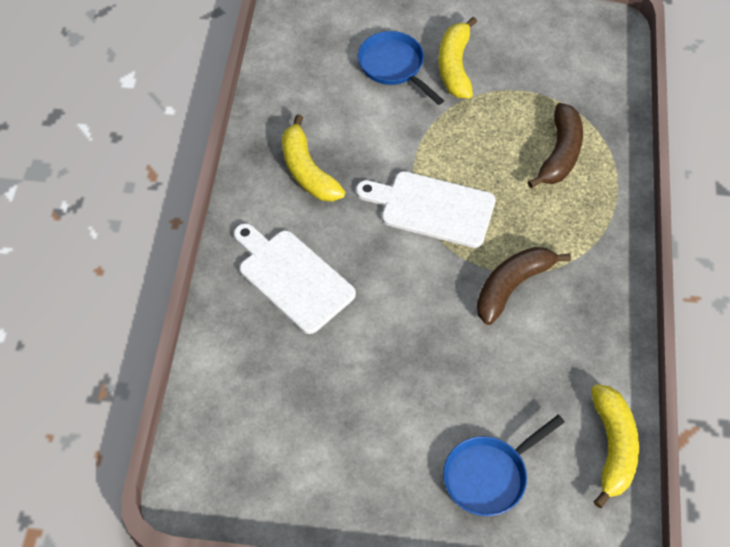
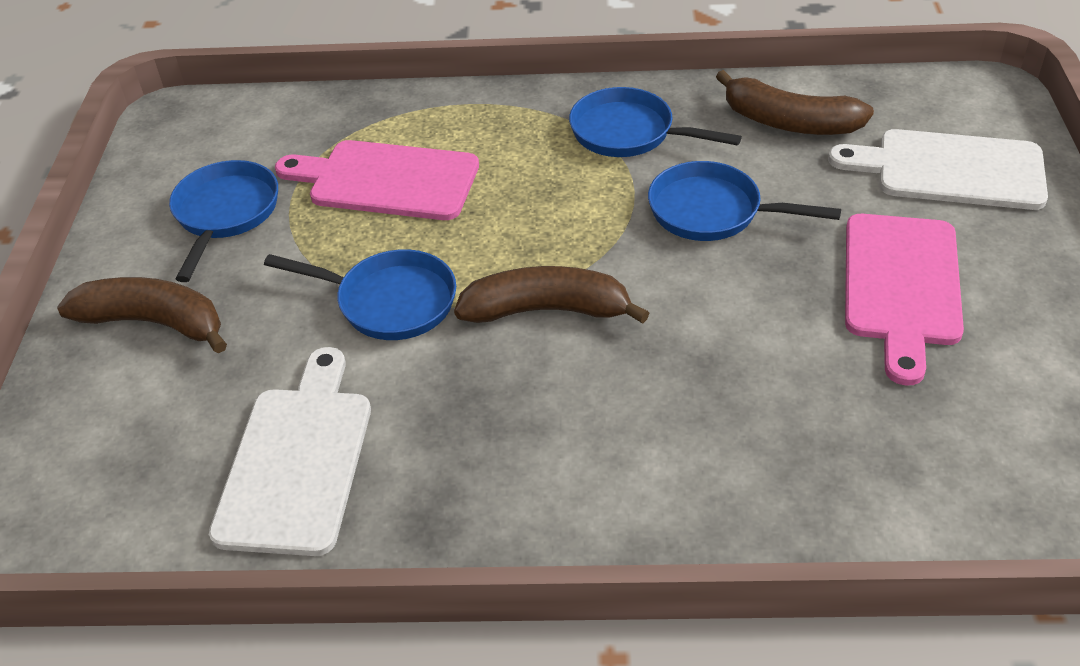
blue pan: 2 -> 4
brown banana: 2 -> 3
pink cutting board: 0 -> 2
yellow banana: 3 -> 0

